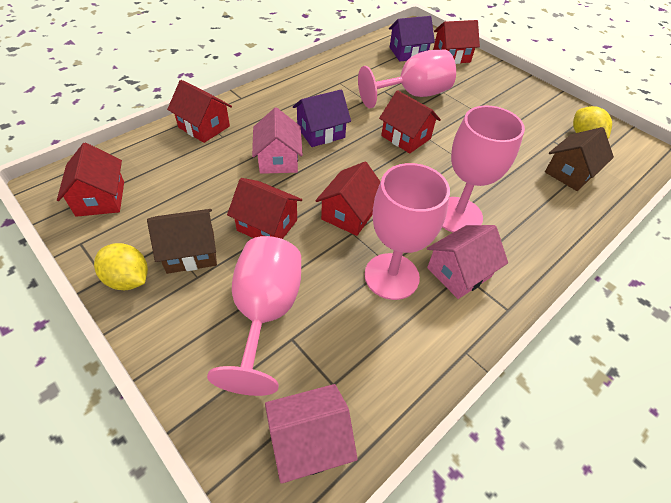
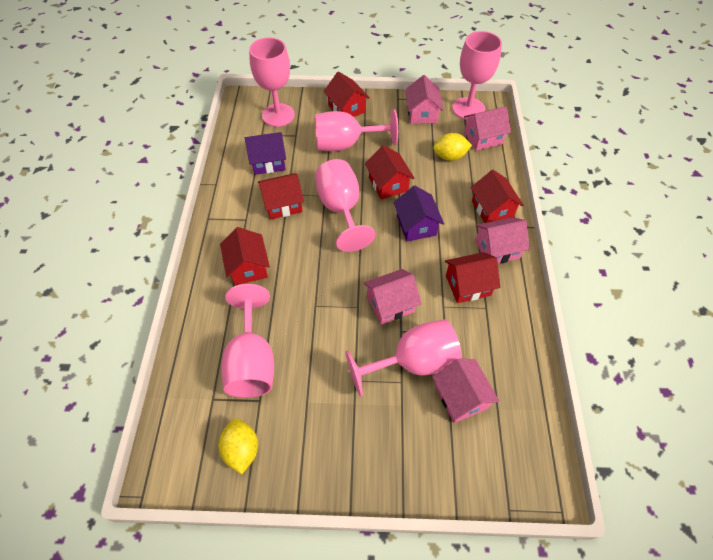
brown house: 2 -> 0
pink goblet: 4 -> 6
pink house: 3 -> 5

